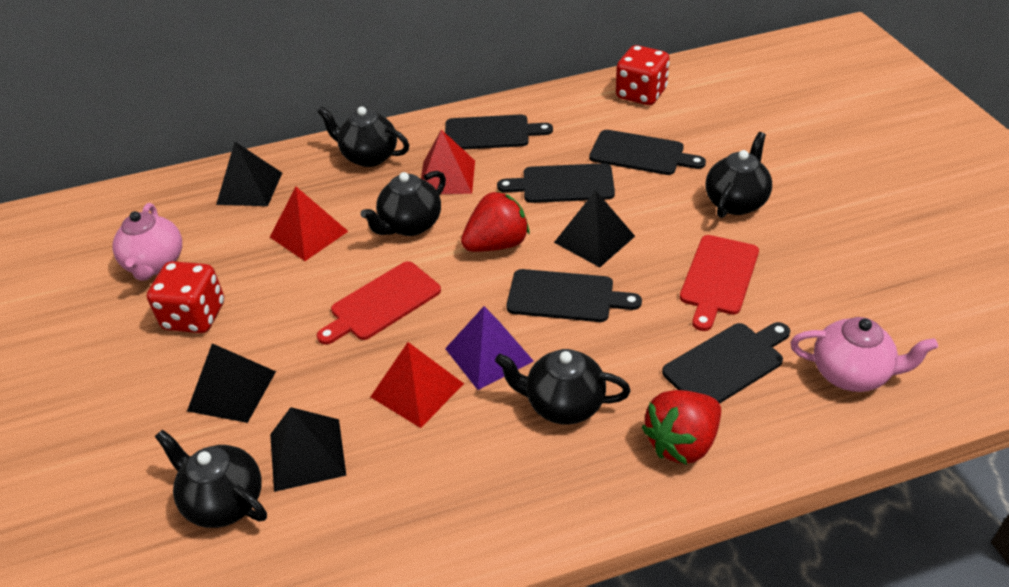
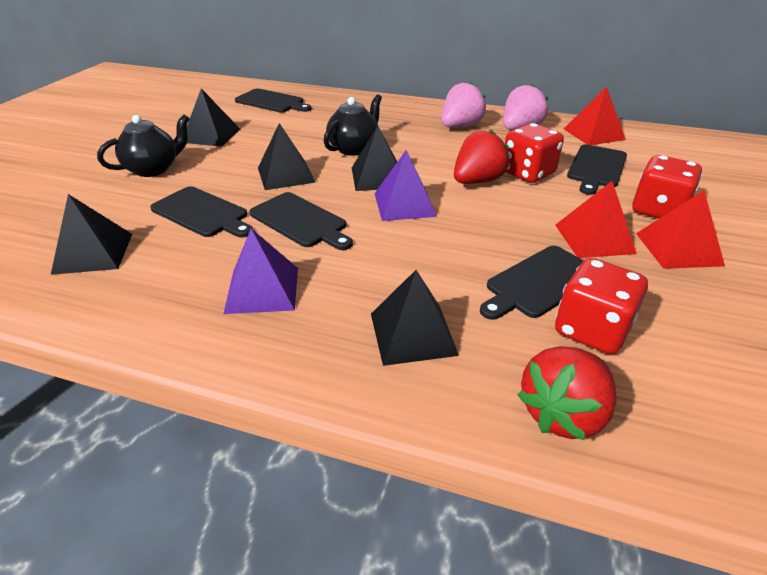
black pyramid: 4 -> 5
black teapot: 5 -> 2
pink strawberry: 0 -> 2
pink teapot: 2 -> 0
purple pyramid: 1 -> 2
red cutting board: 2 -> 0
red dice: 2 -> 3

